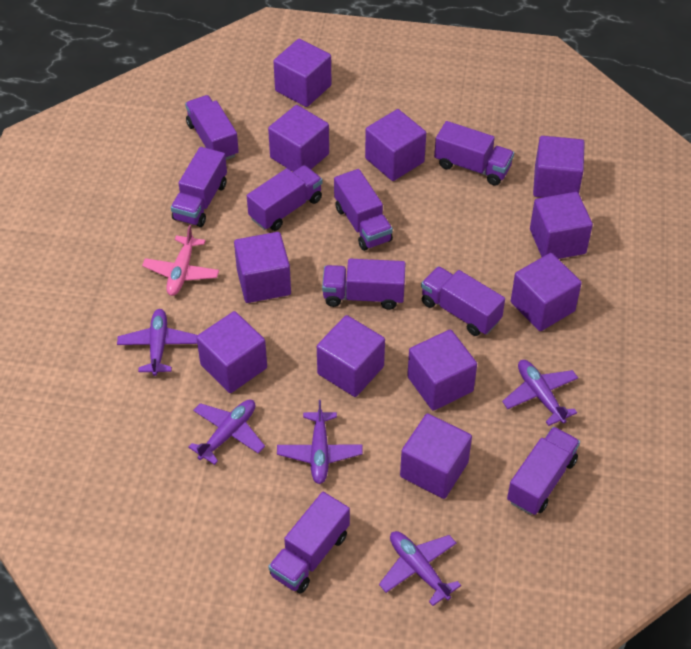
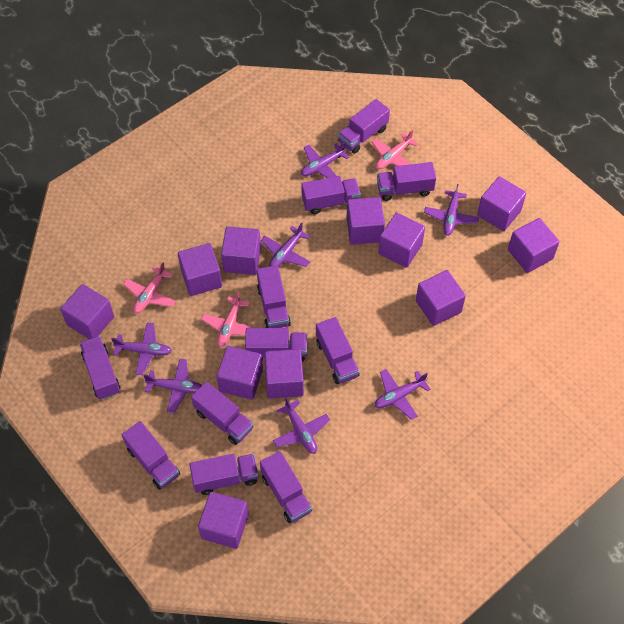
pink plane: 1 -> 3
purple plane: 5 -> 7
purple truck: 9 -> 11

